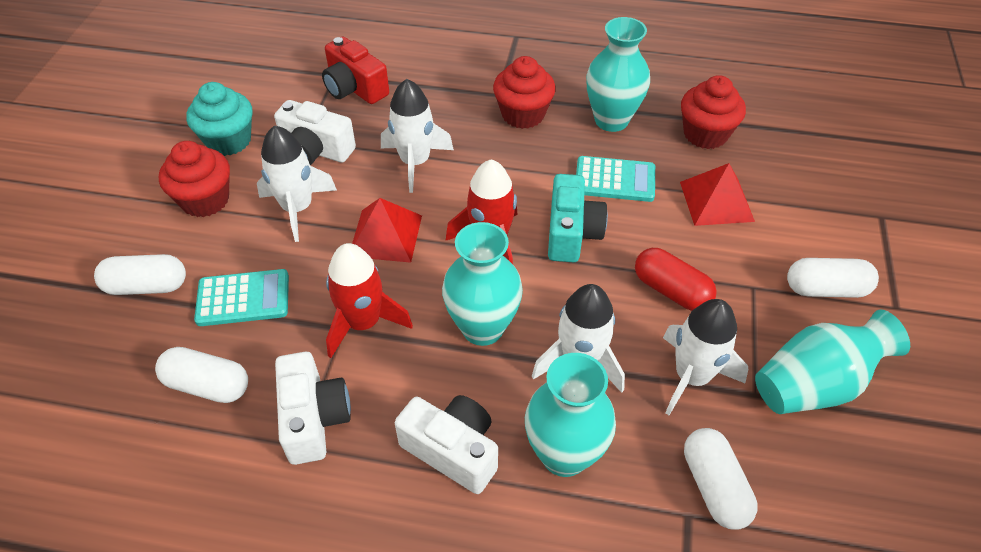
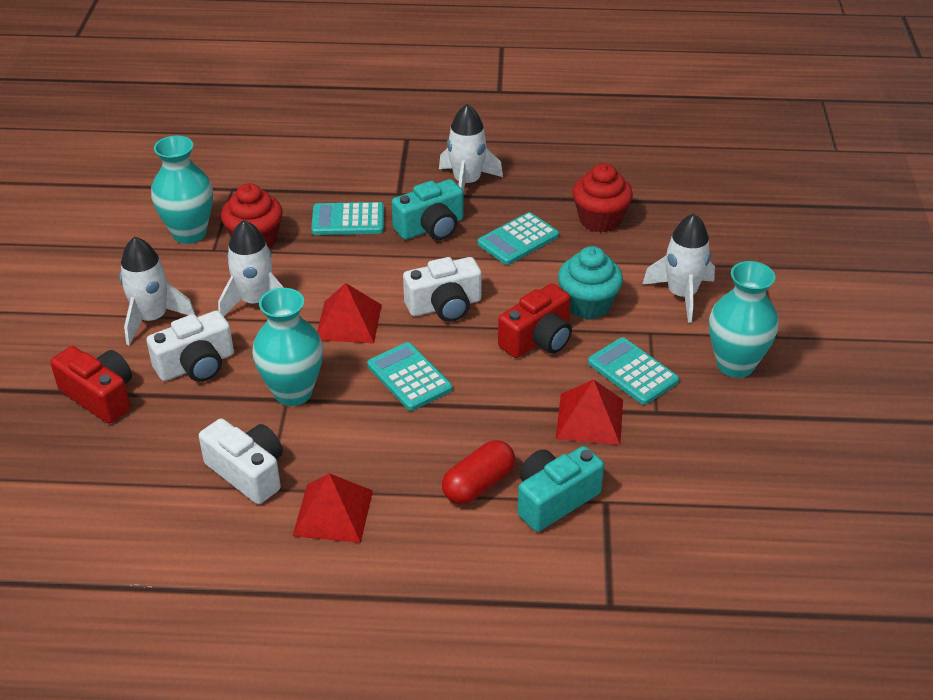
red camera: 1 -> 2
red cupcake: 3 -> 2
red pyramid: 2 -> 3
red rocket: 2 -> 0
turquoise calculator: 2 -> 4
turquoise camera: 1 -> 2
turquoise vase: 4 -> 3
white capsule: 4 -> 0

